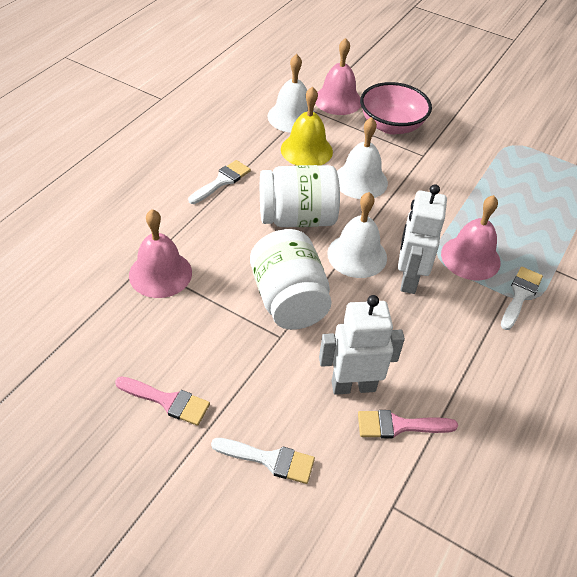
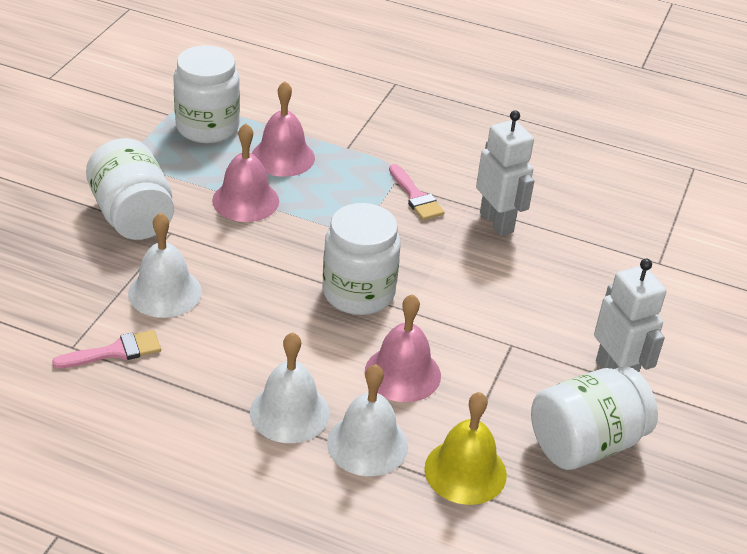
pink bowl: 1 -> 0
white brush: 3 -> 0
white jar: 2 -> 4

